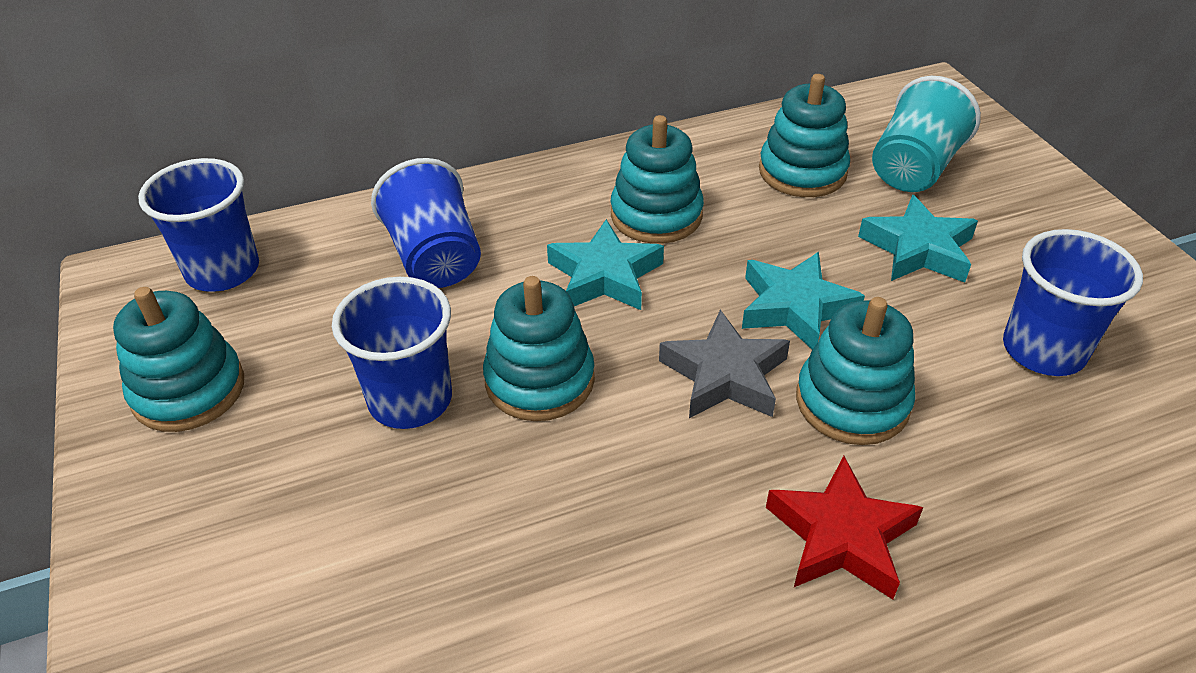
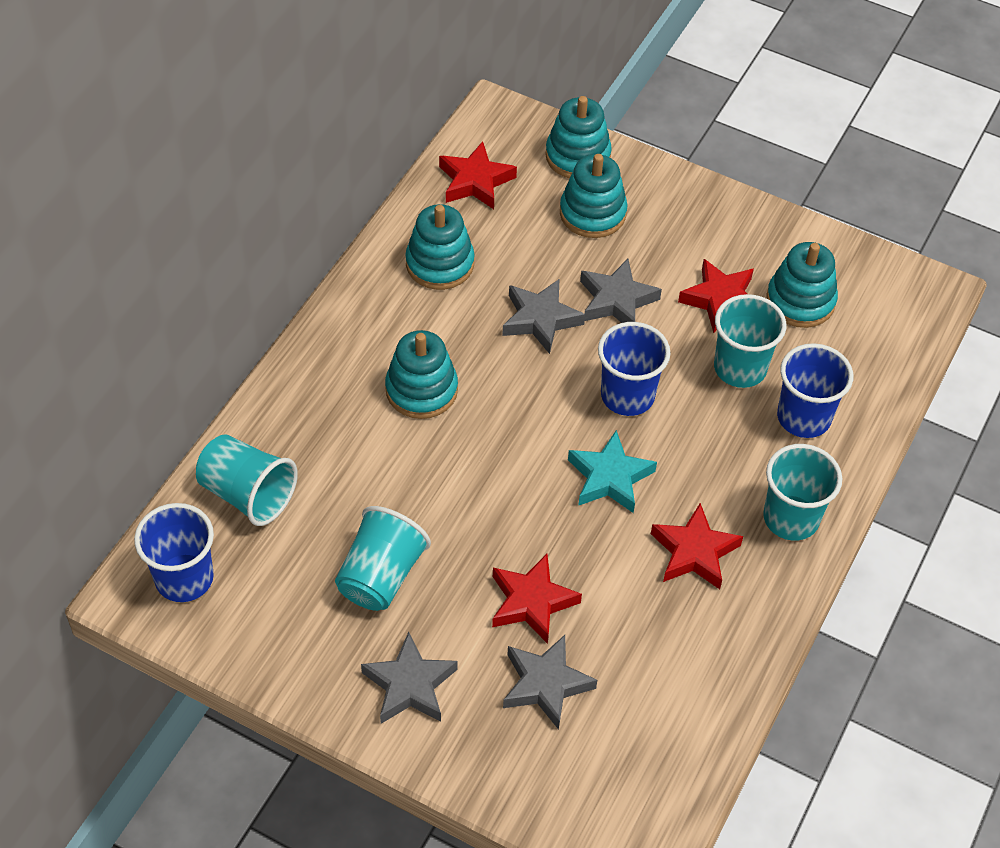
blue cup: 4 -> 3
grey star: 1 -> 4
red star: 1 -> 4
turquoise cup: 1 -> 4
turquoise star: 3 -> 1

